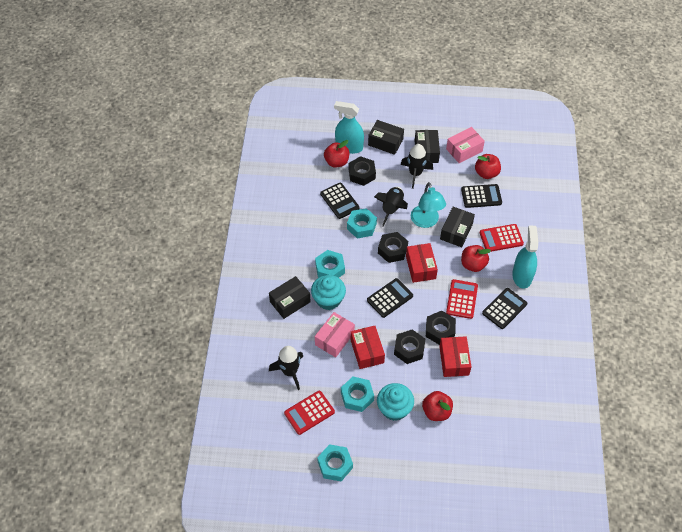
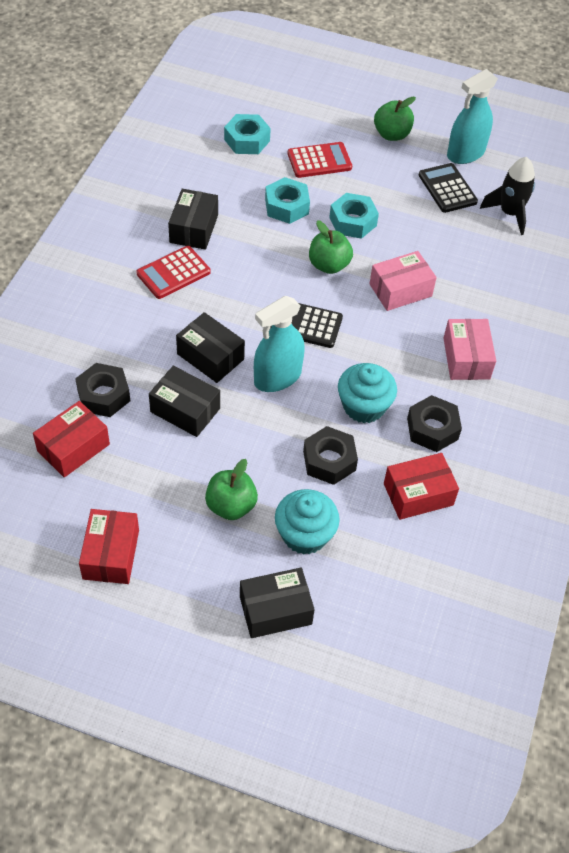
black calculator: 4 -> 2
black nut: 4 -> 3
black rocket: 3 -> 1
green apple: 0 -> 3
red apple: 4 -> 0
red calculator: 3 -> 2
turquoise lamp: 1 -> 0
turquoise nut: 4 -> 3

